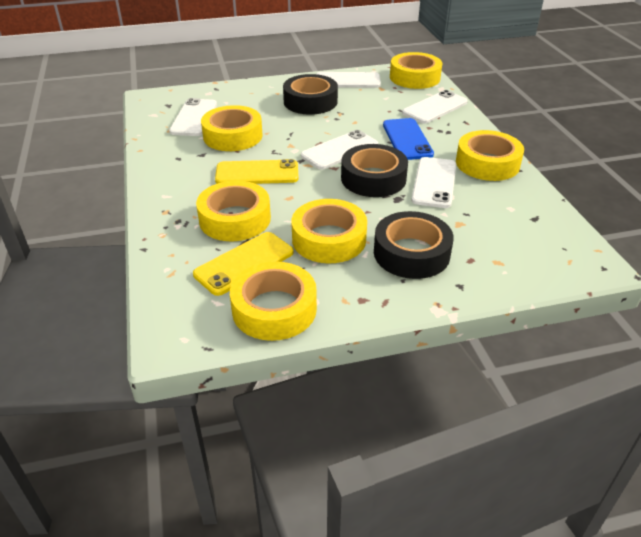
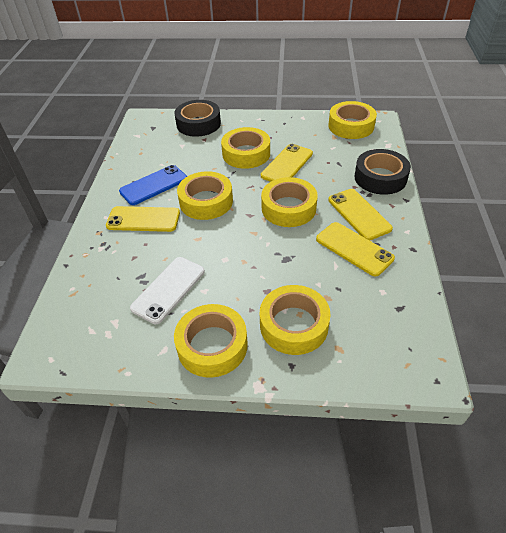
black tape: 3 -> 2
white phone: 5 -> 1
yellow phone: 2 -> 4

